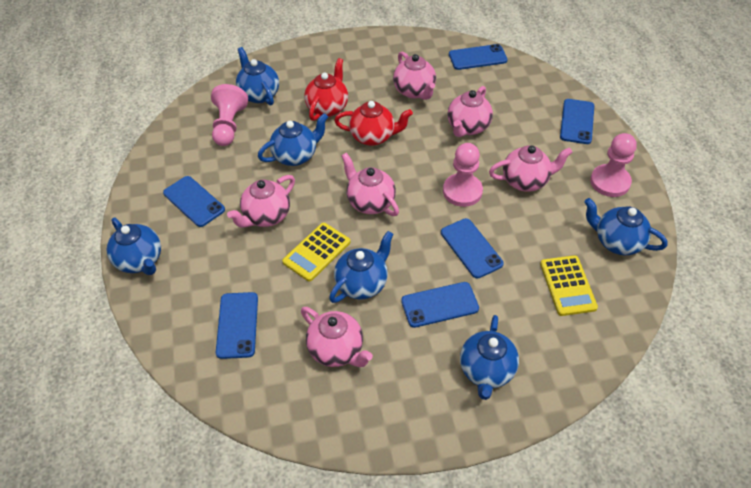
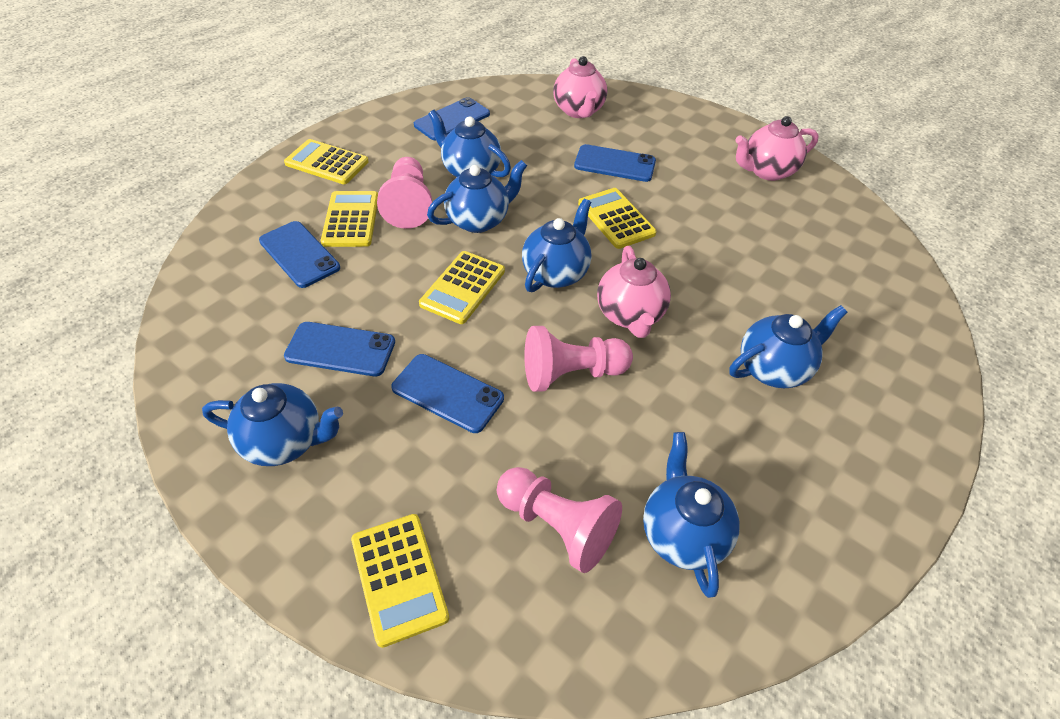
blue phone: 6 -> 5
pink teapot: 6 -> 3
red teapot: 2 -> 0
yellow calculator: 2 -> 5

